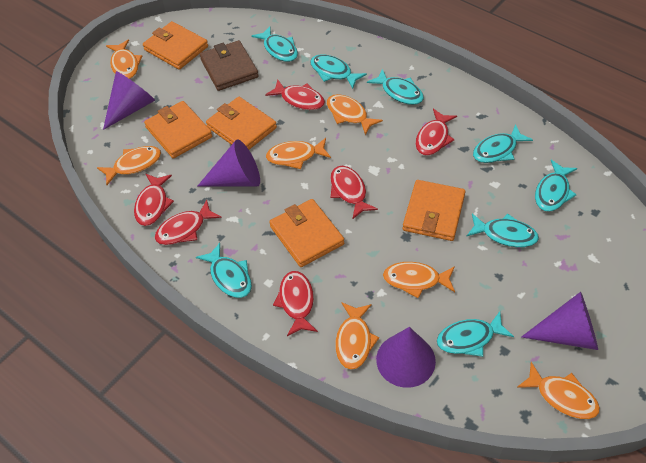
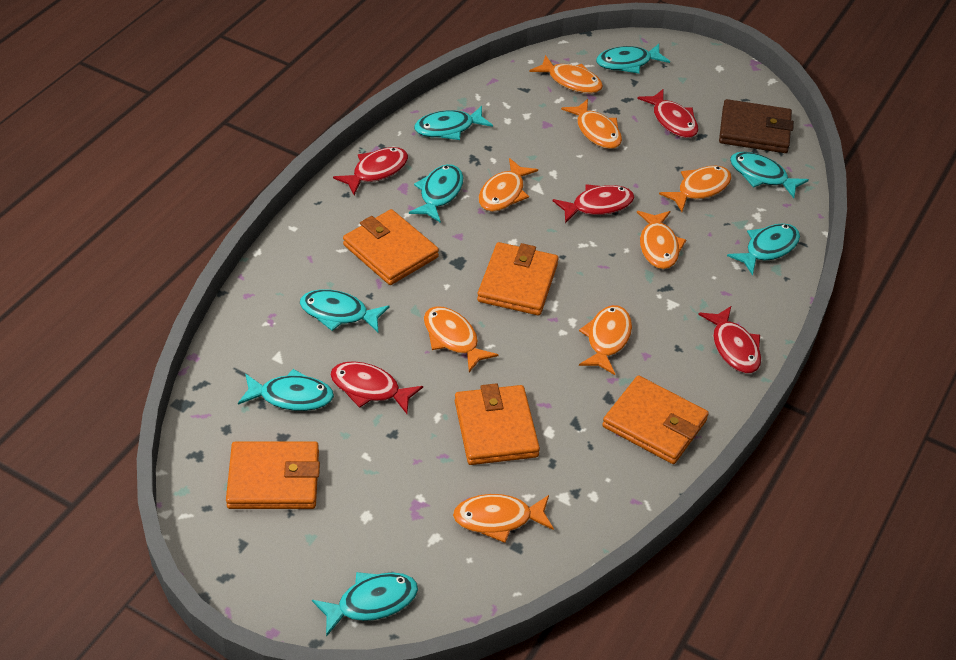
orange fish: 7 -> 8
purple cone: 4 -> 0
red fish: 6 -> 5

